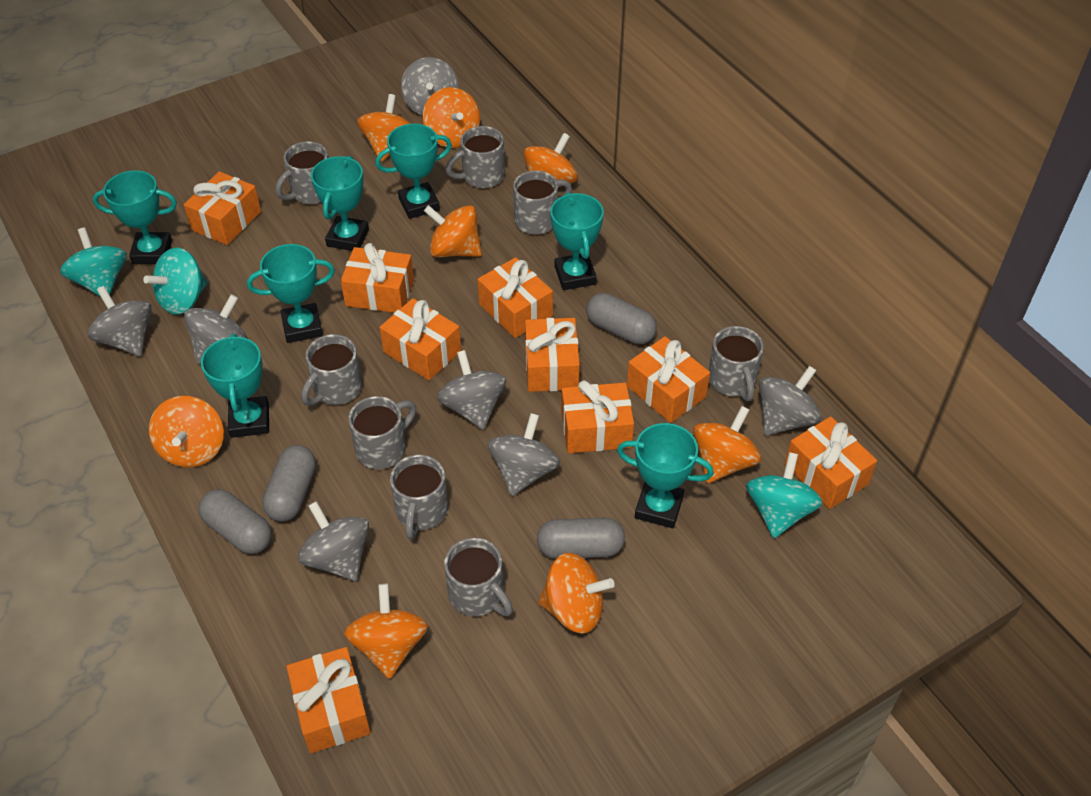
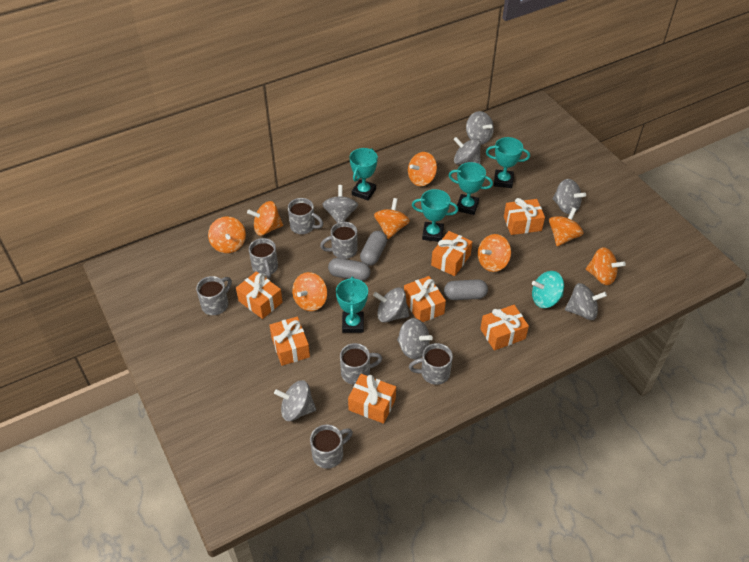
grey capsule: 4 -> 3
grey mug: 8 -> 7
grey spinning top: 7 -> 8
orange gift: 9 -> 7
turquoise spinning top: 3 -> 1
turquoise trophy: 7 -> 5

